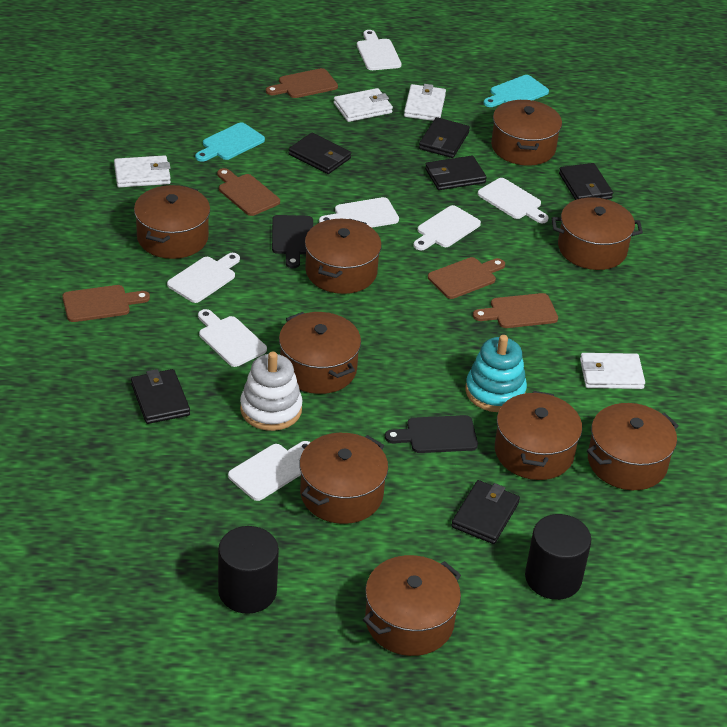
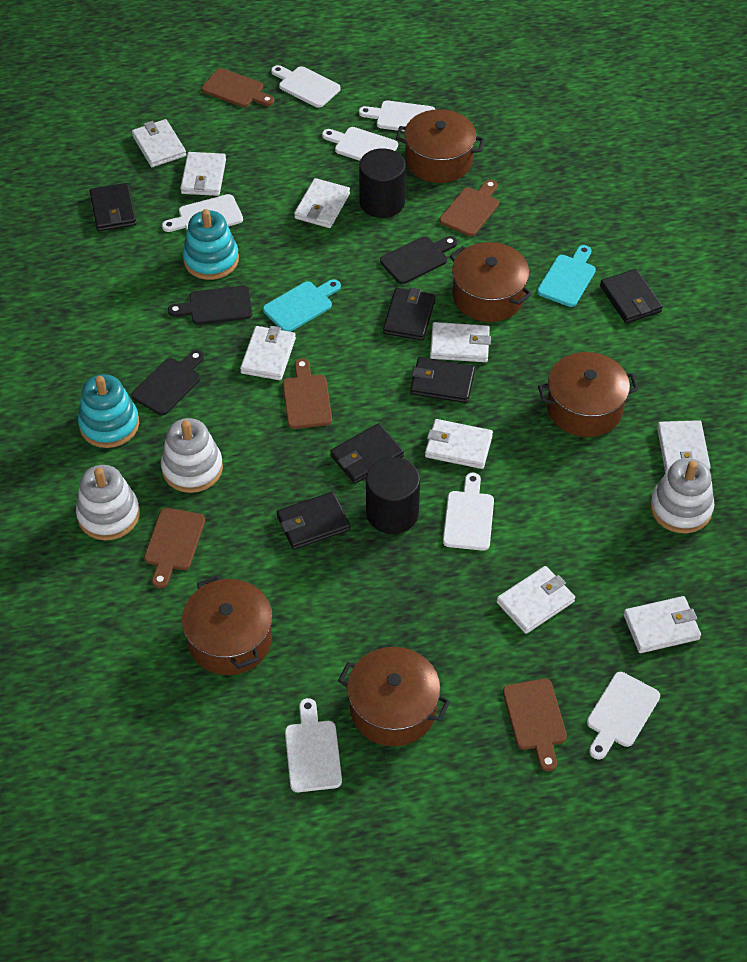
black cutting board: 2 -> 3
brown pot: 9 -> 5
turquoise stacking toy: 1 -> 2
white stacking toy: 1 -> 3
white wallet: 4 -> 9

